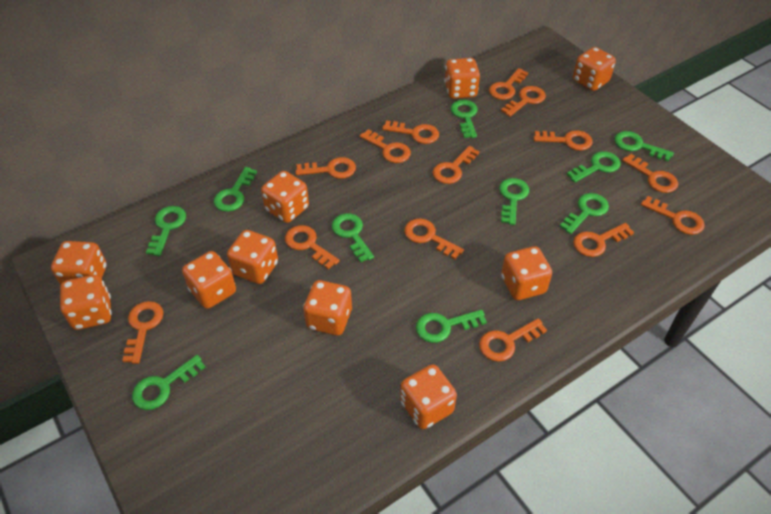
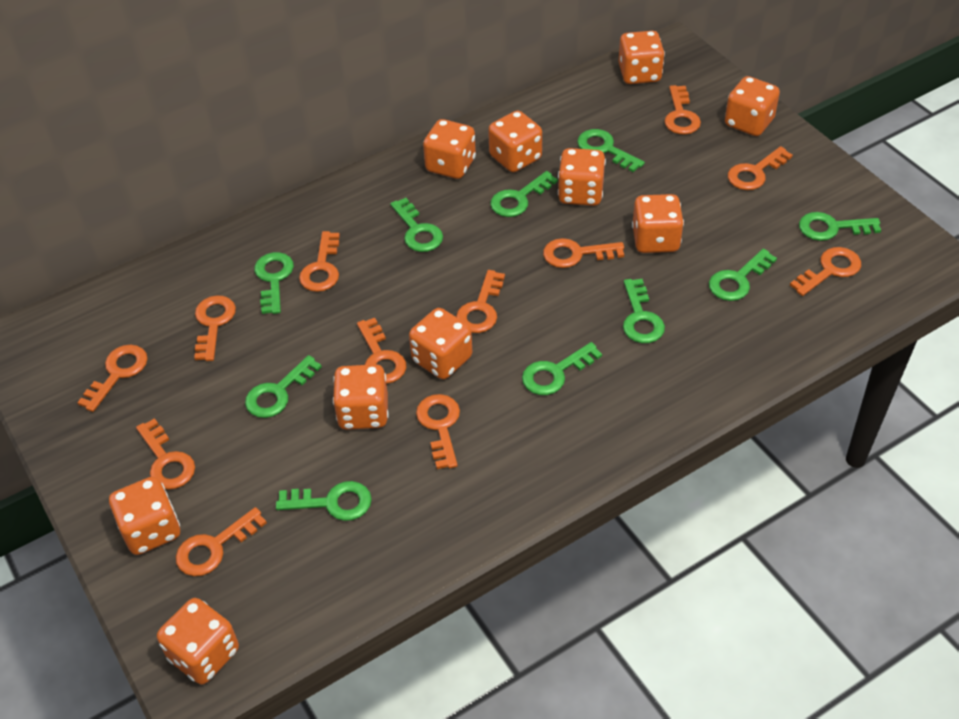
orange key: 14 -> 12

